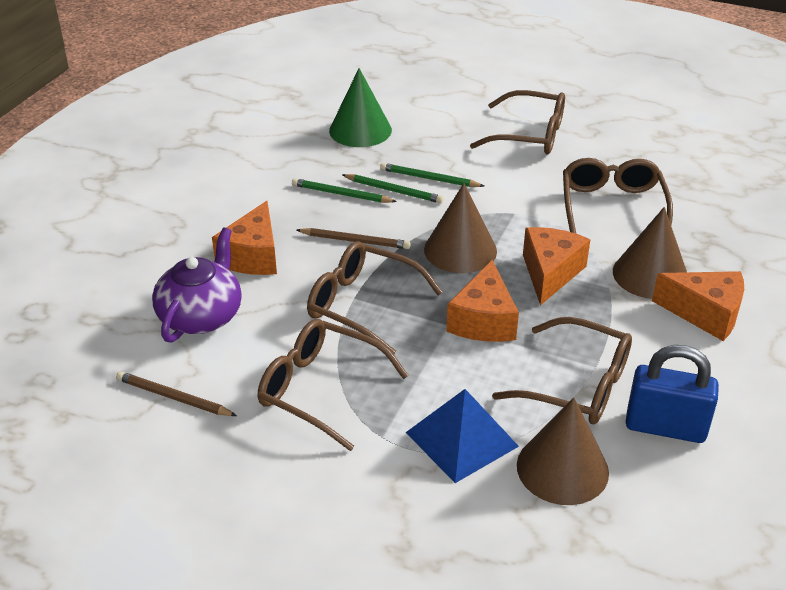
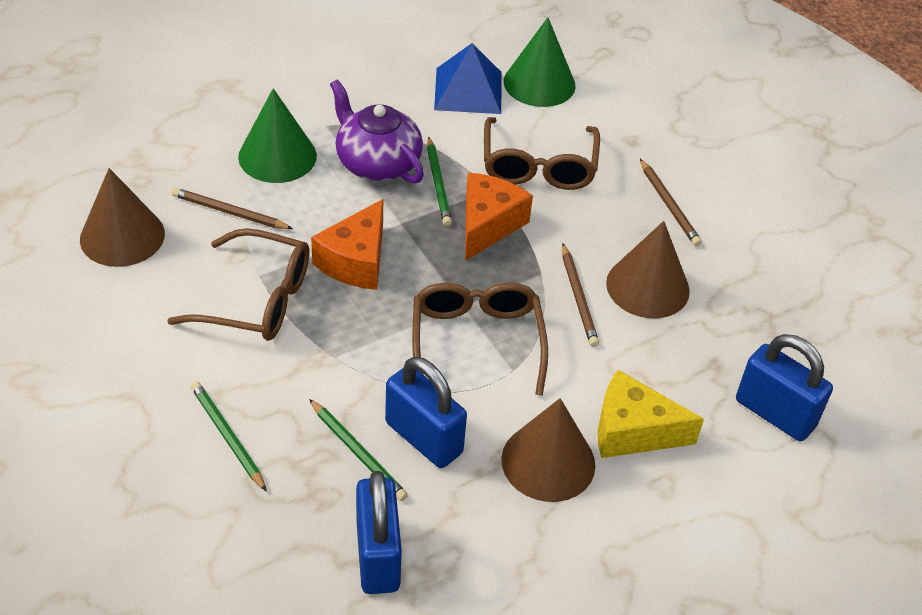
blue padlock: 1 -> 3
brown glasses: 5 -> 3
brown pencil: 2 -> 3
green cone: 1 -> 2
orange cheese: 4 -> 2
yellow cheese: 0 -> 1

